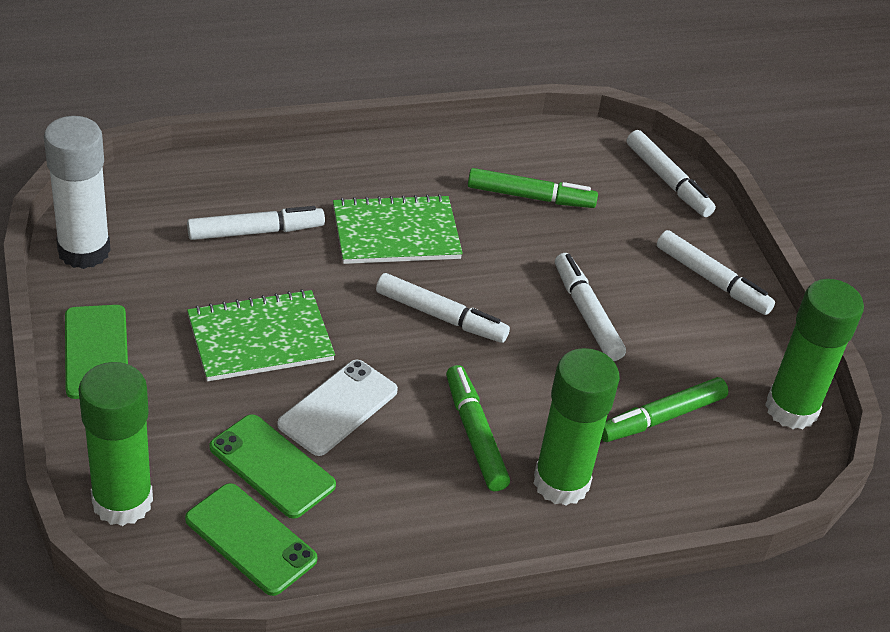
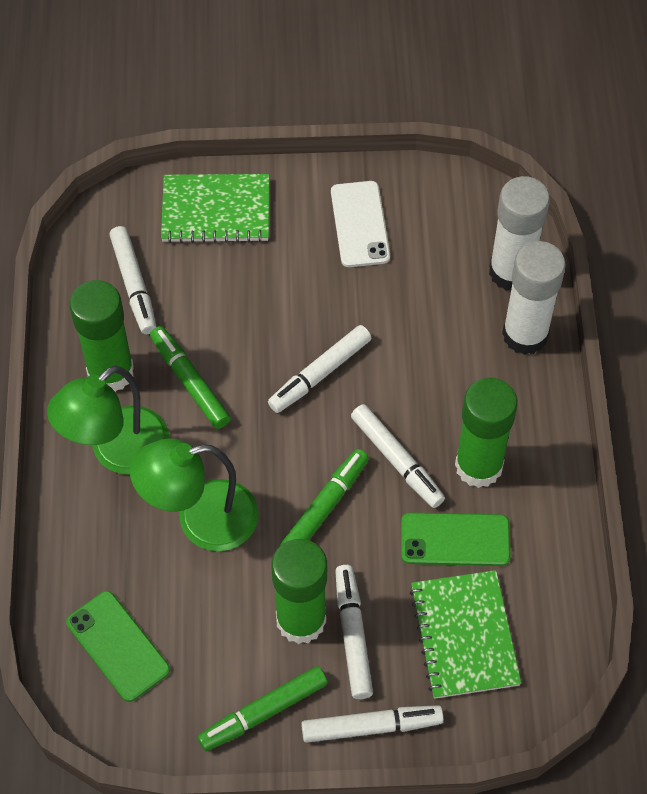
green lamp: 0 -> 2
green phone: 3 -> 2
white glue stick: 1 -> 2

